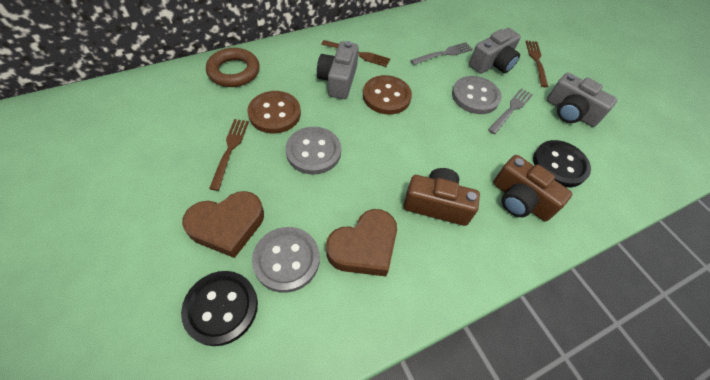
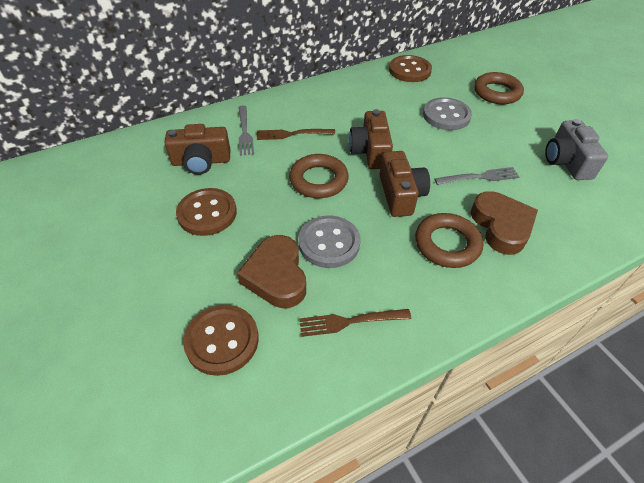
black button: 2 -> 0
brown button: 2 -> 3
brown camera: 2 -> 3
brown fork: 3 -> 2
brown ring: 1 -> 3
grey button: 3 -> 2
grey camera: 3 -> 1

